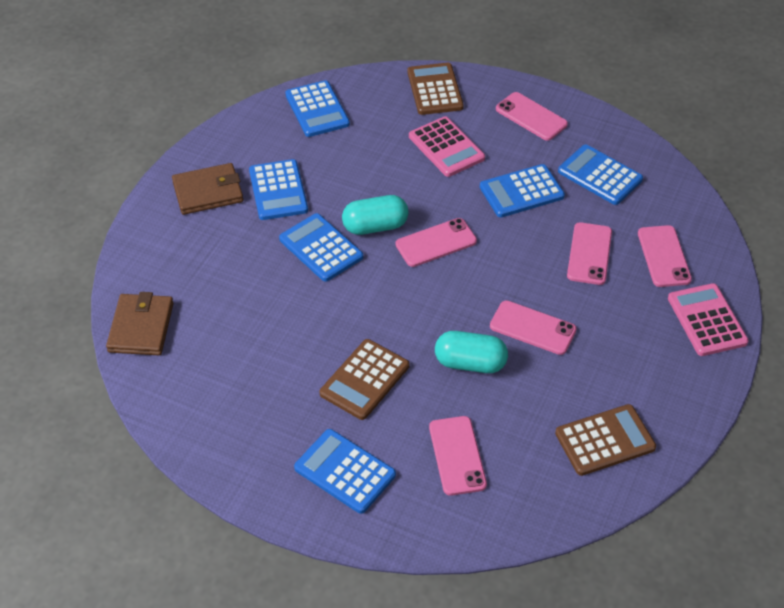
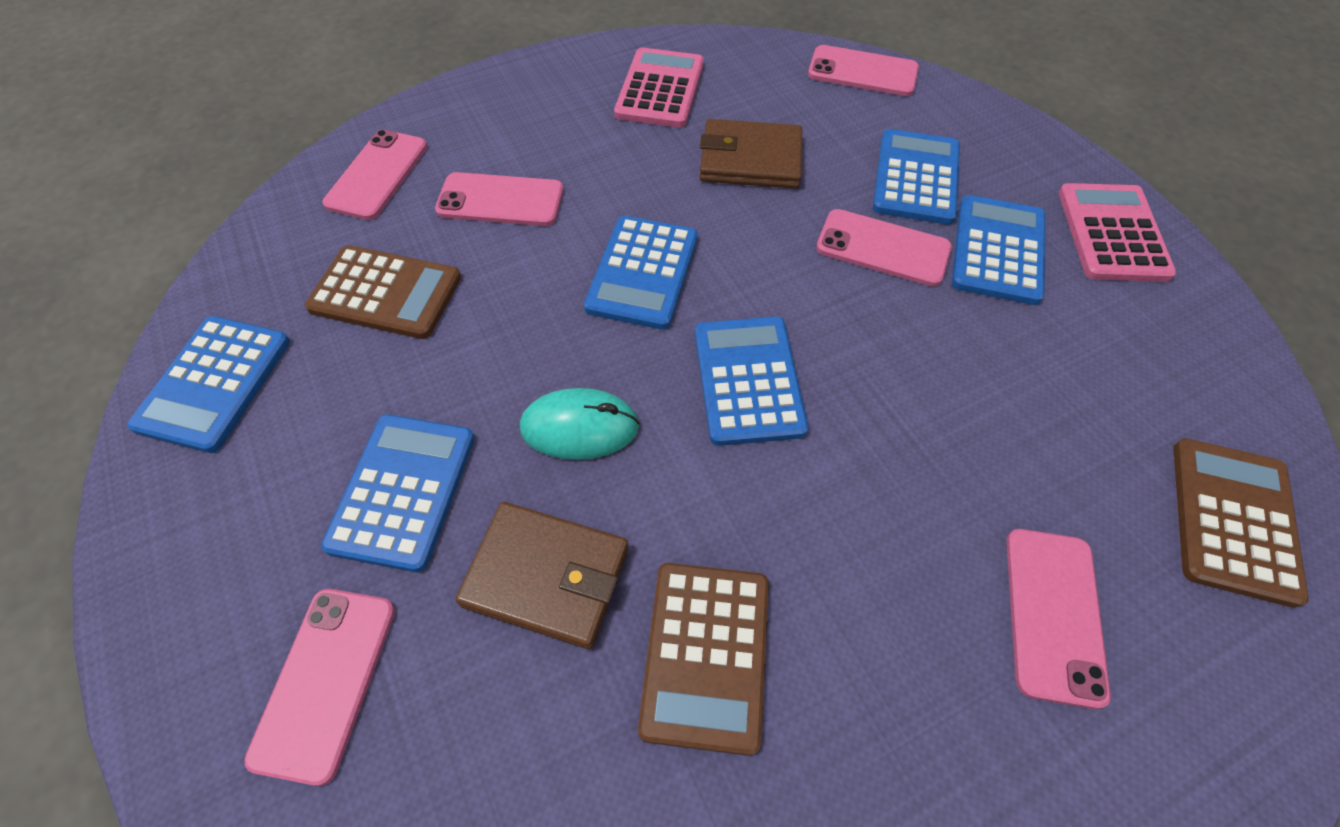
turquoise capsule: 2 -> 0
turquoise mouse: 0 -> 1

